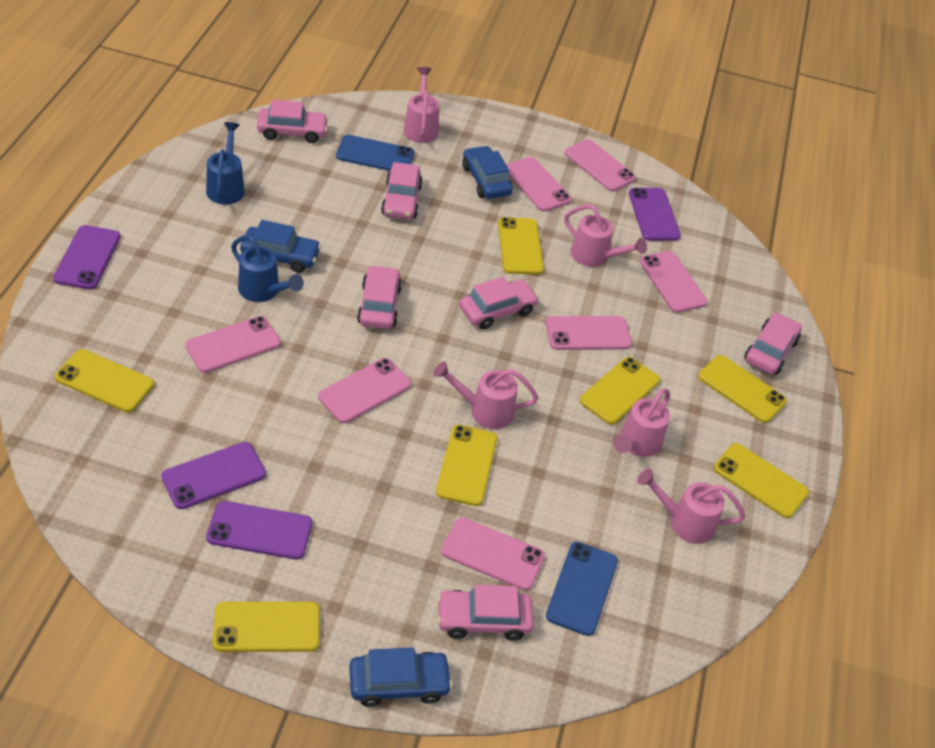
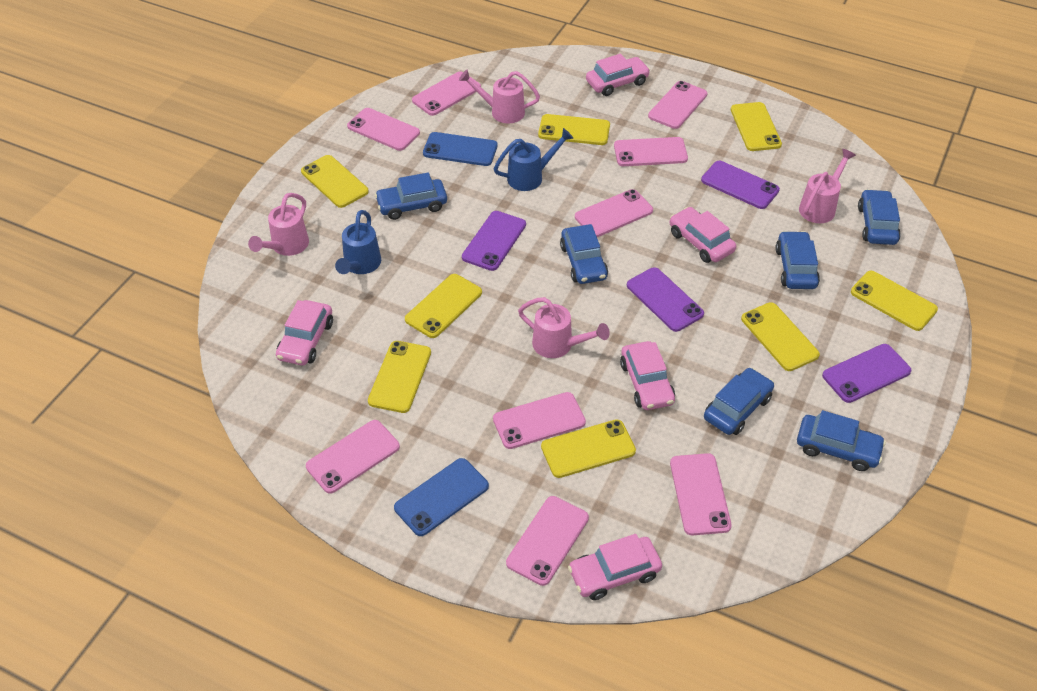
blue car: 3 -> 6
pink car: 6 -> 5
pink phone: 7 -> 9
pink watering can: 5 -> 4
yellow phone: 7 -> 8

